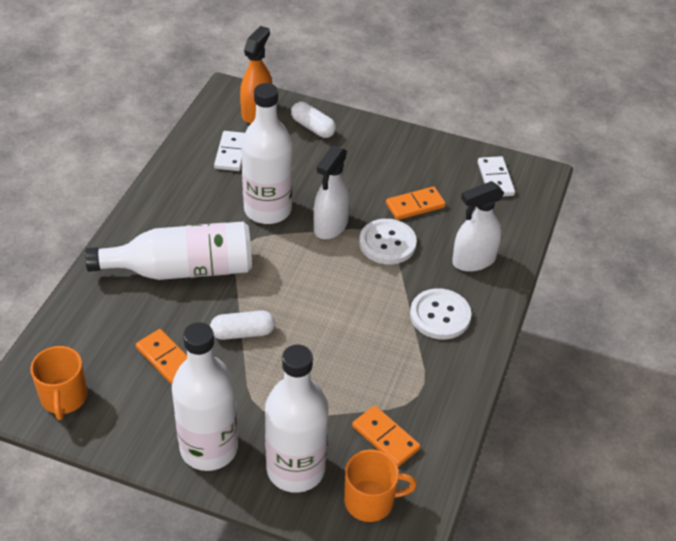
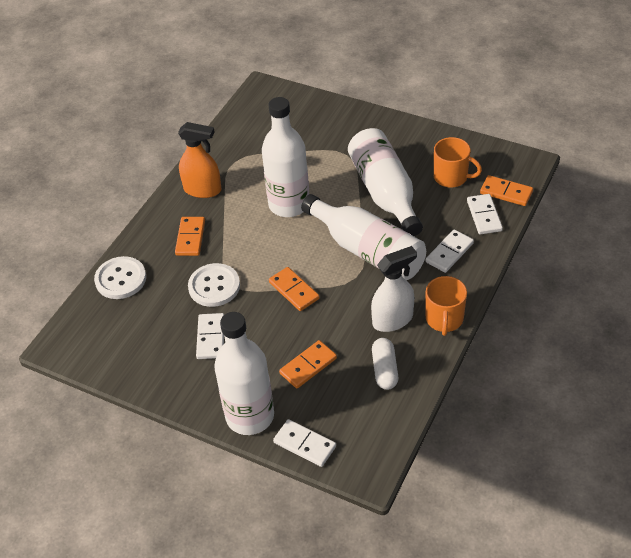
orange domino: 3 -> 4
white capsule: 2 -> 1
white domino: 2 -> 4
white spray bottle: 2 -> 1

